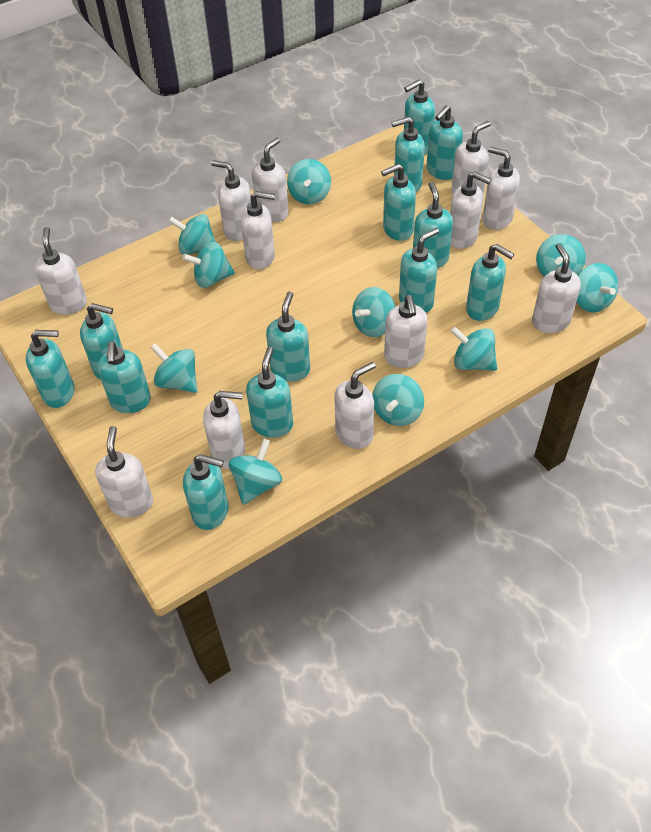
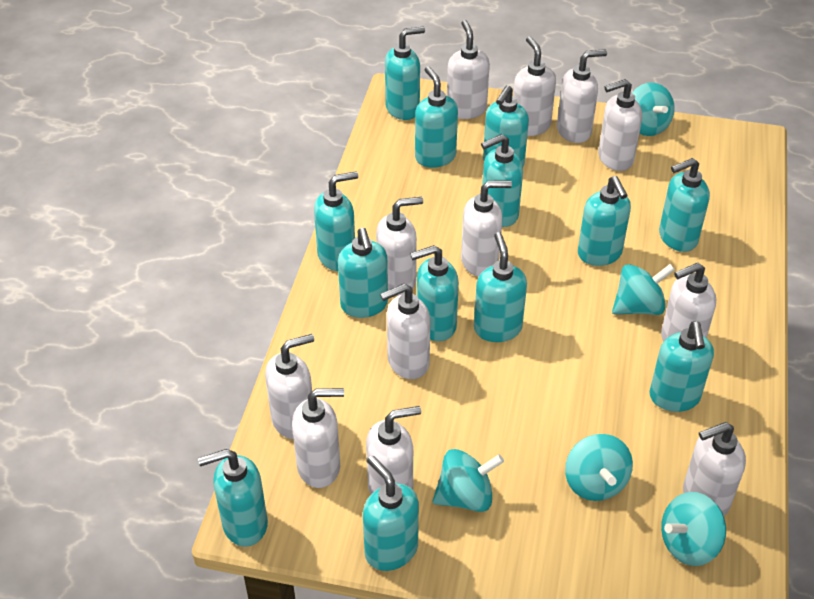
turquoise spinning top: 10 -> 5

